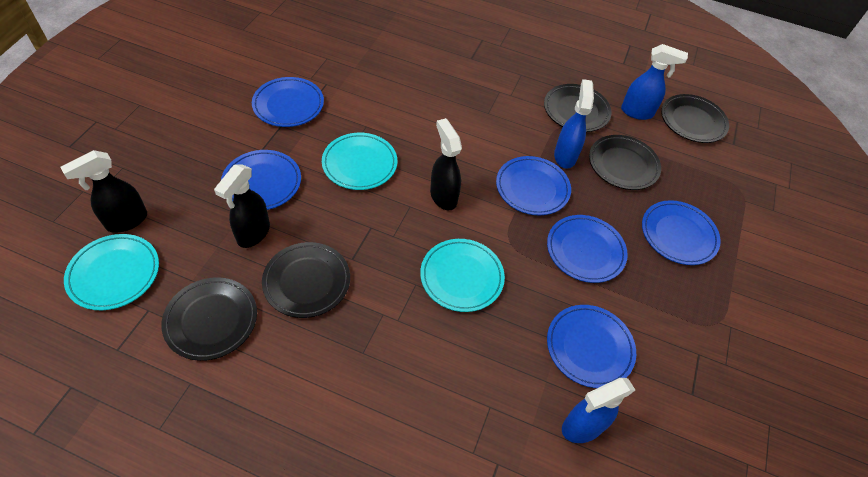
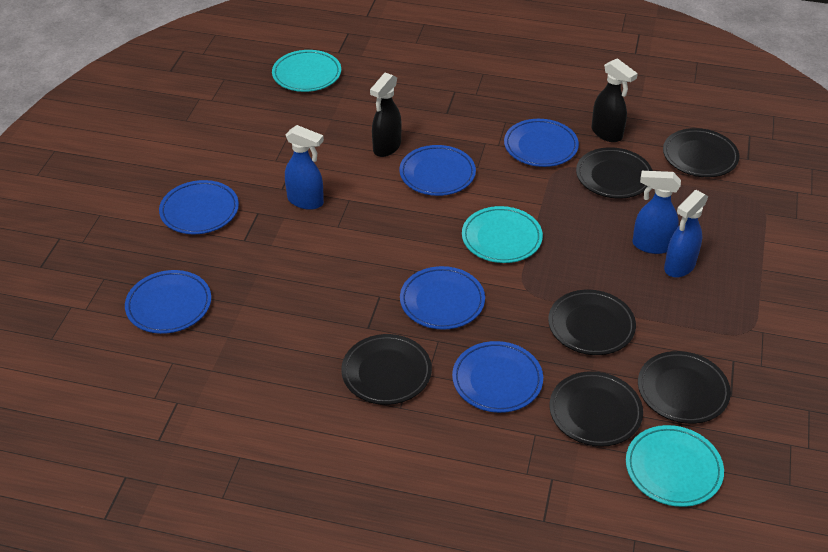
black plate: 5 -> 6
black spray bottle: 3 -> 2

